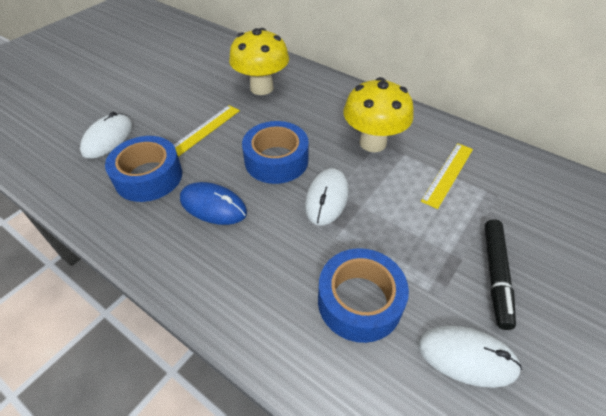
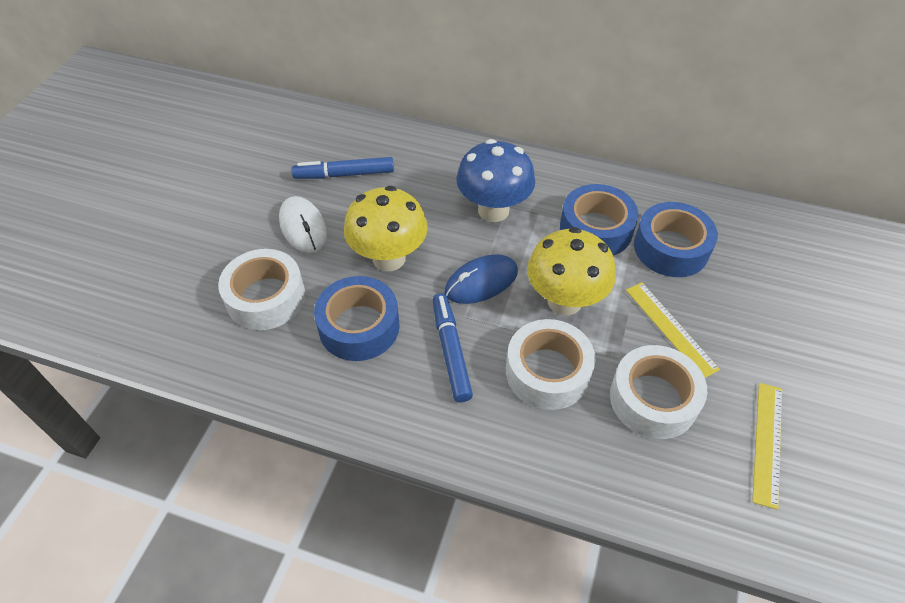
black marker: 1 -> 0
blue marker: 0 -> 2
blue mushroom: 0 -> 1
white mouse: 3 -> 1
white tape: 0 -> 3

